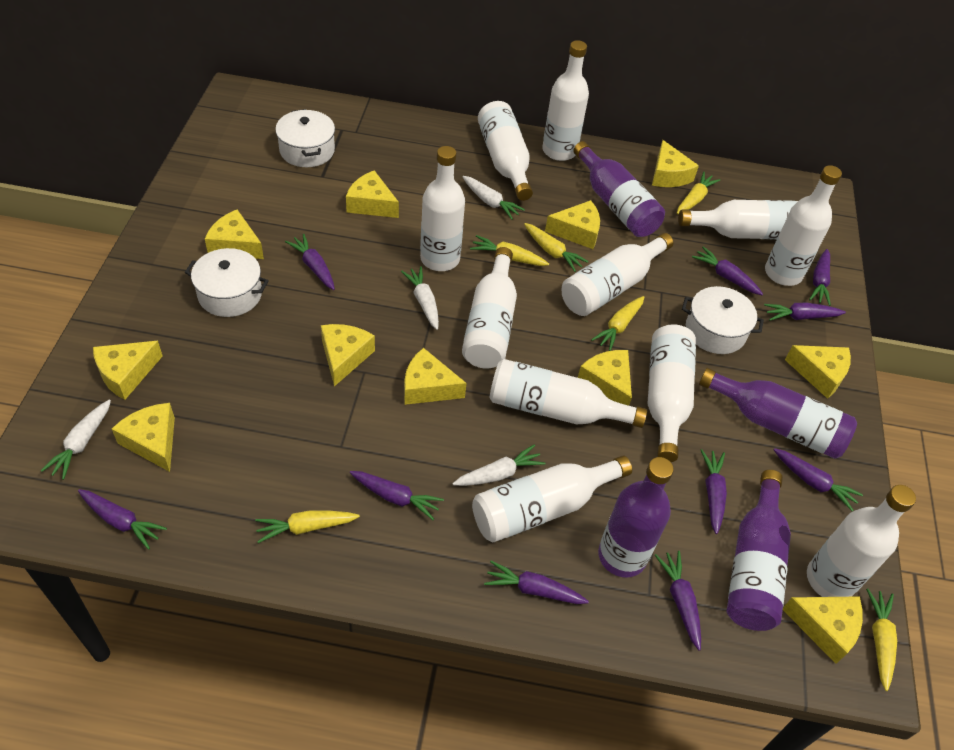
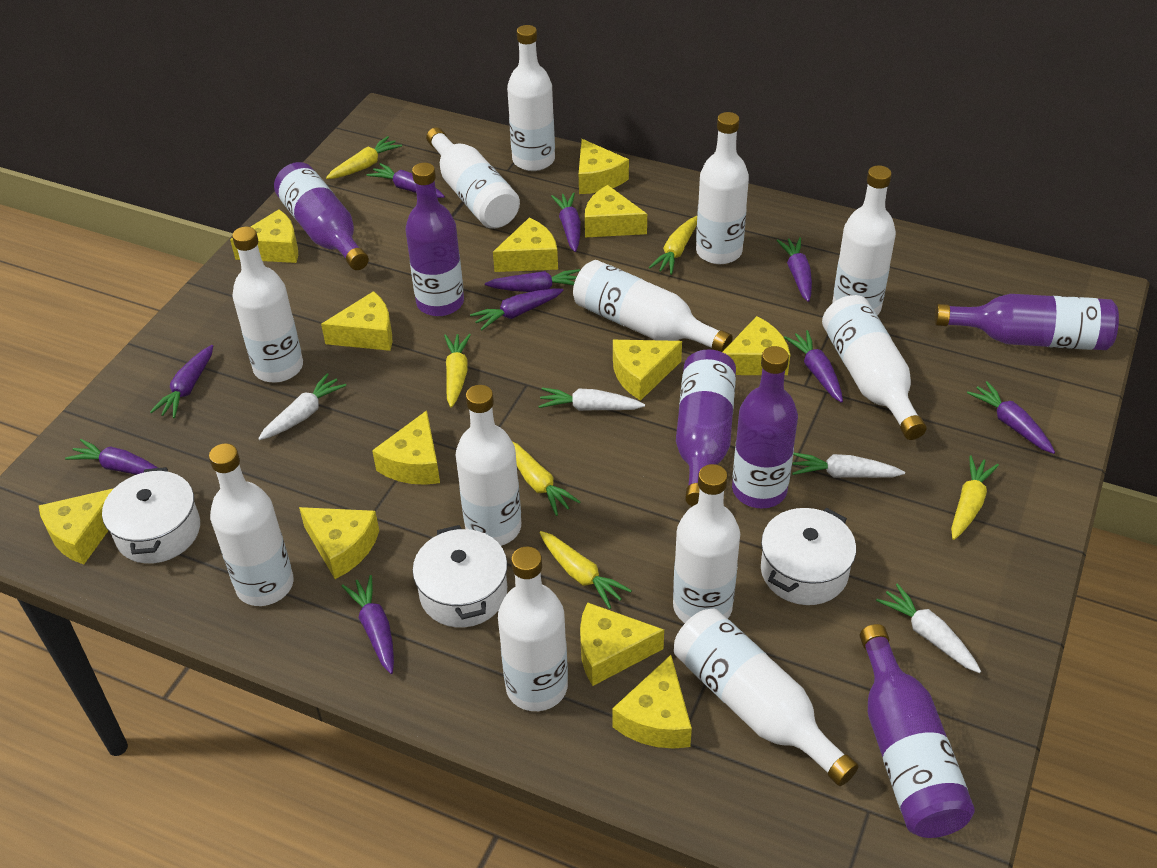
purple bottle: 4 -> 6
white bottle: 11 -> 12
yellow cheese: 11 -> 12

